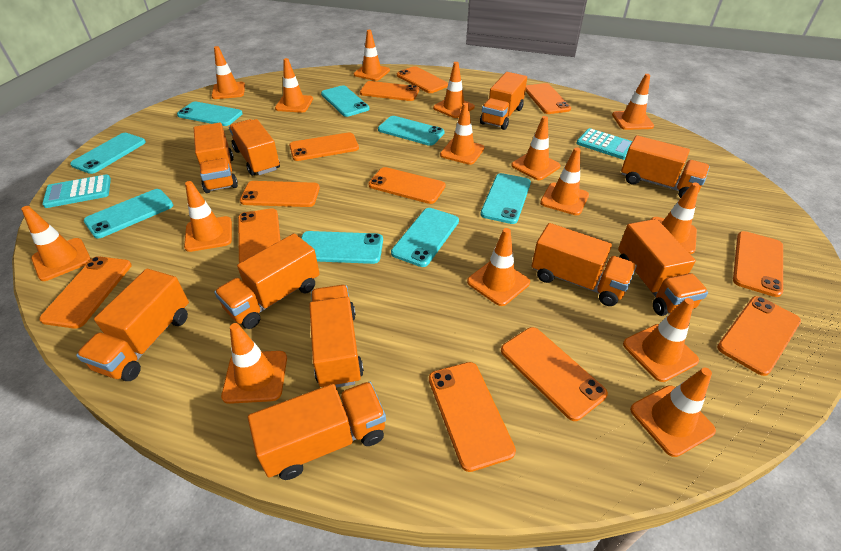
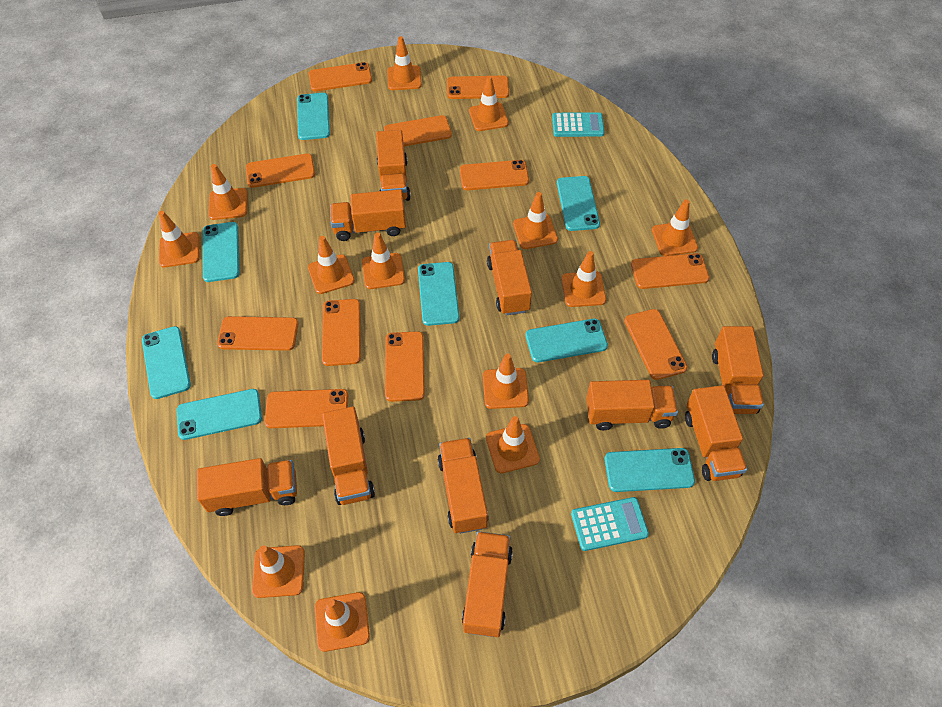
orange phone: 12 -> 11
orange traffic cone: 15 -> 13

